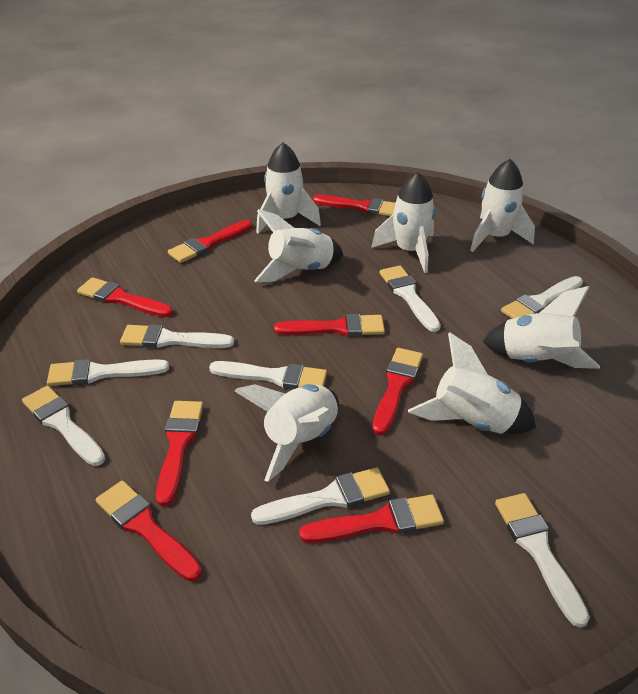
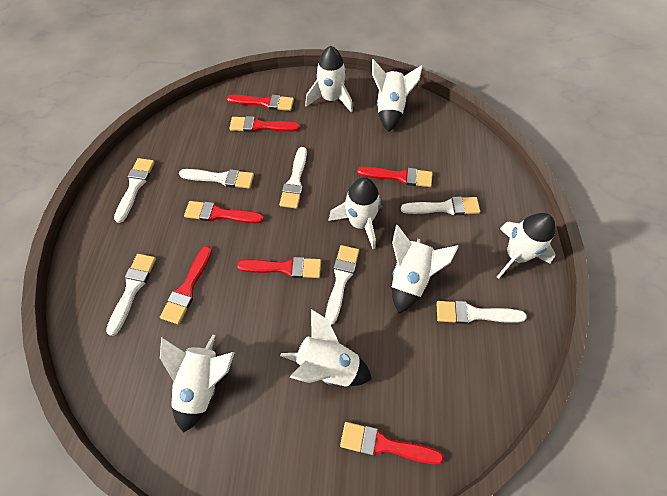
red brush: 8 -> 7
white brush: 8 -> 7

